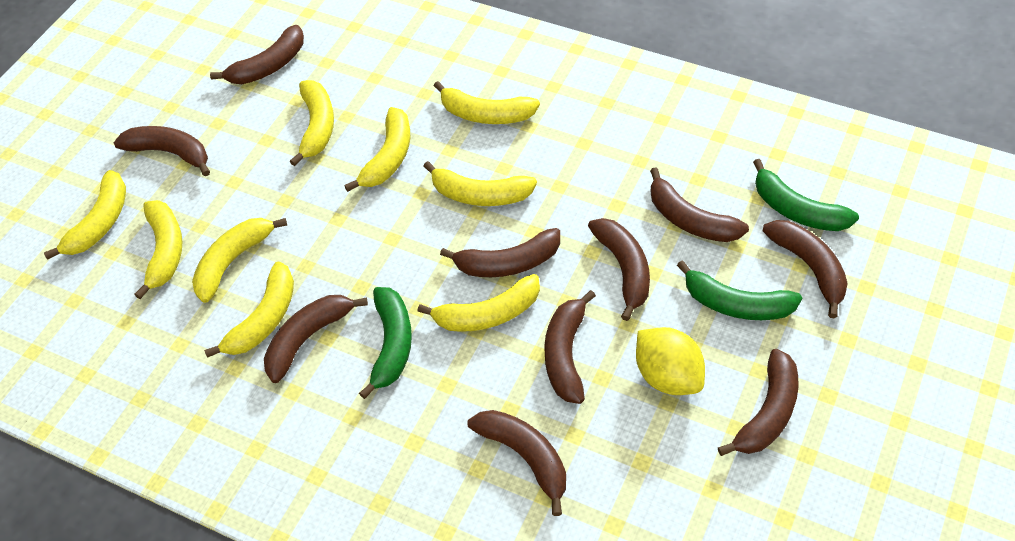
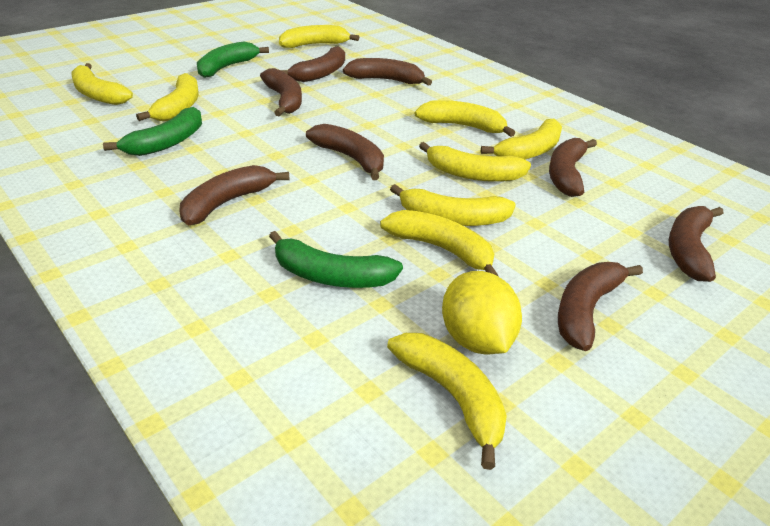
brown banana: 10 -> 8

